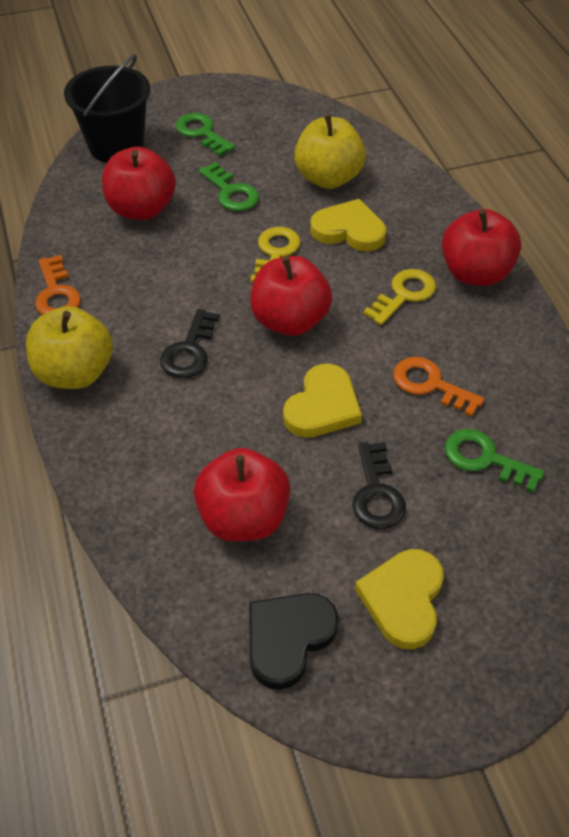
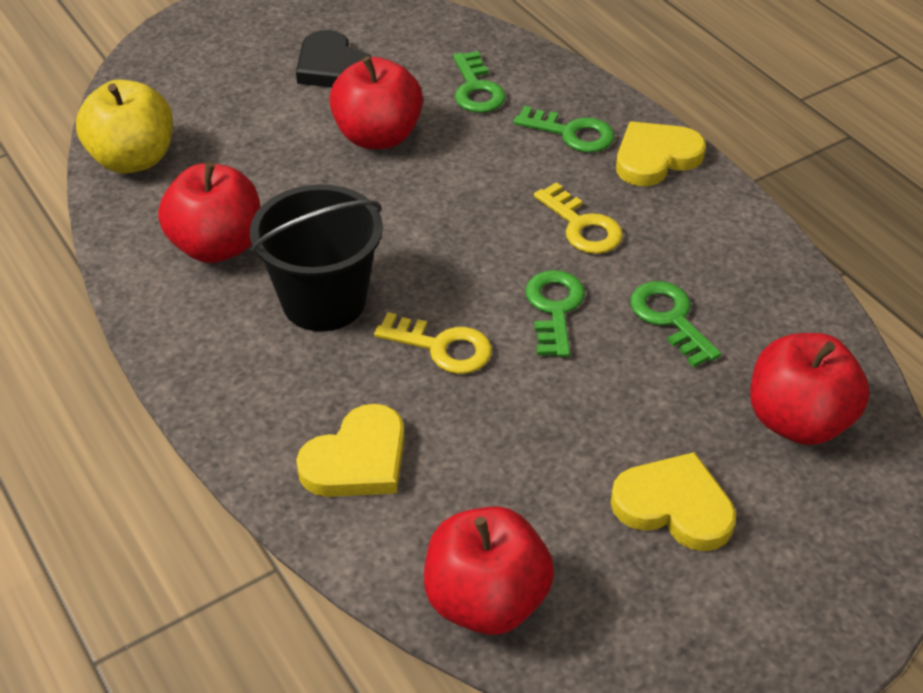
black key: 2 -> 0
green key: 3 -> 4
orange key: 2 -> 0
yellow apple: 2 -> 1

